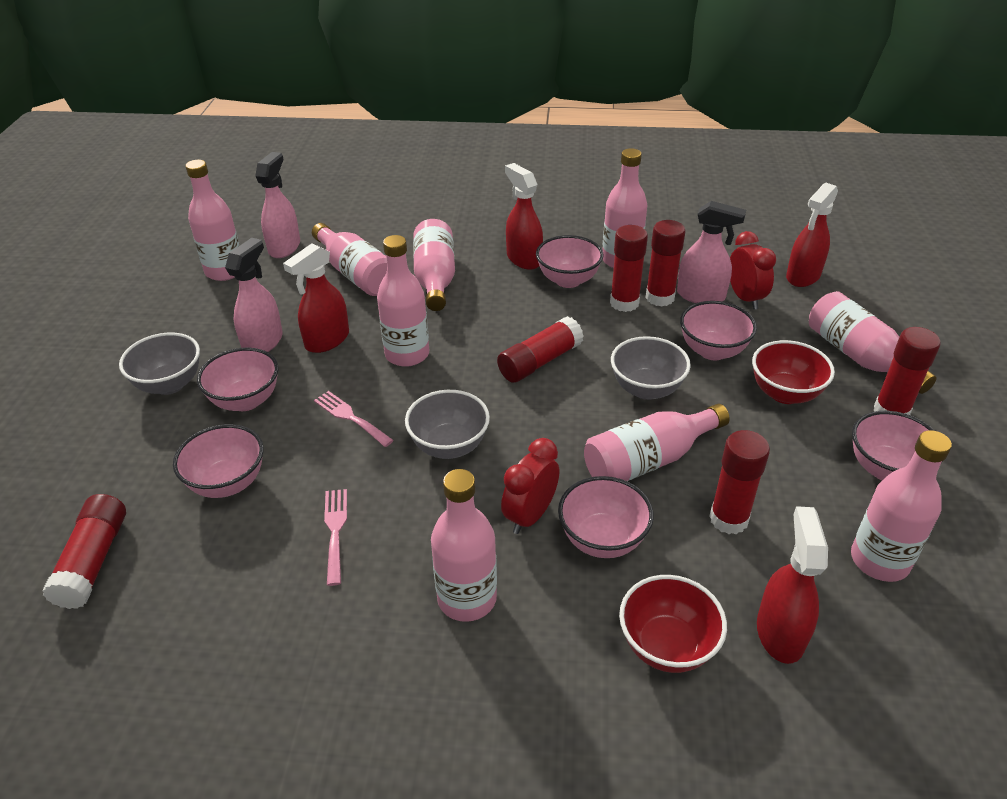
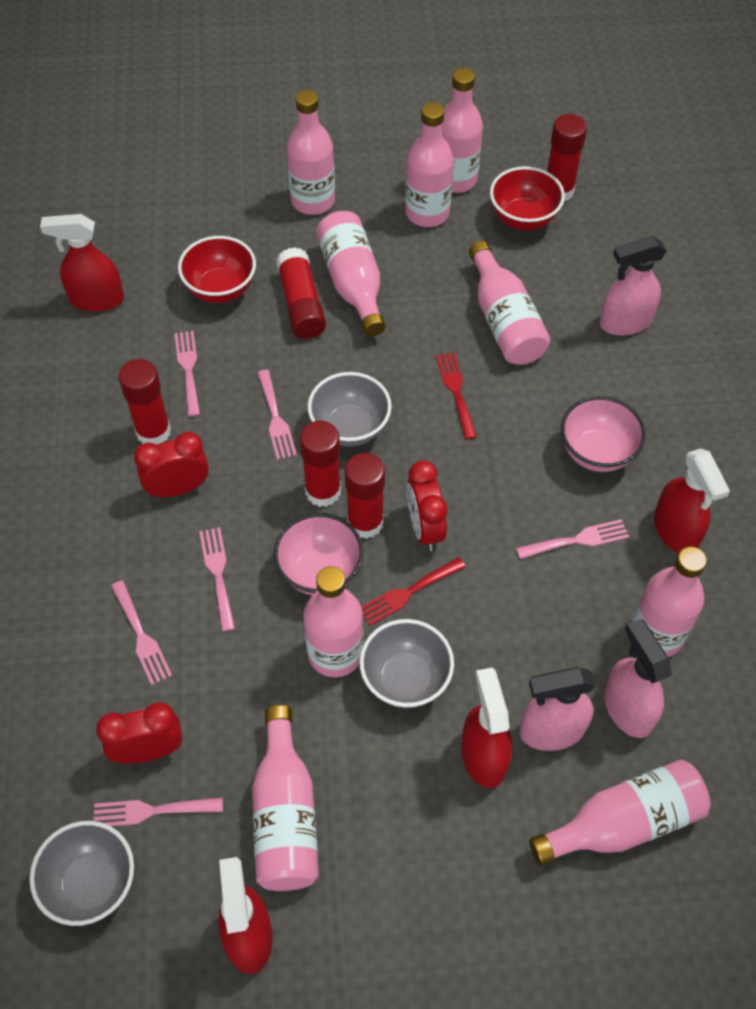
pink bowl: 6 -> 2
pink fork: 2 -> 6
red clock: 2 -> 3
red fork: 0 -> 2
red glue stick: 6 -> 5

